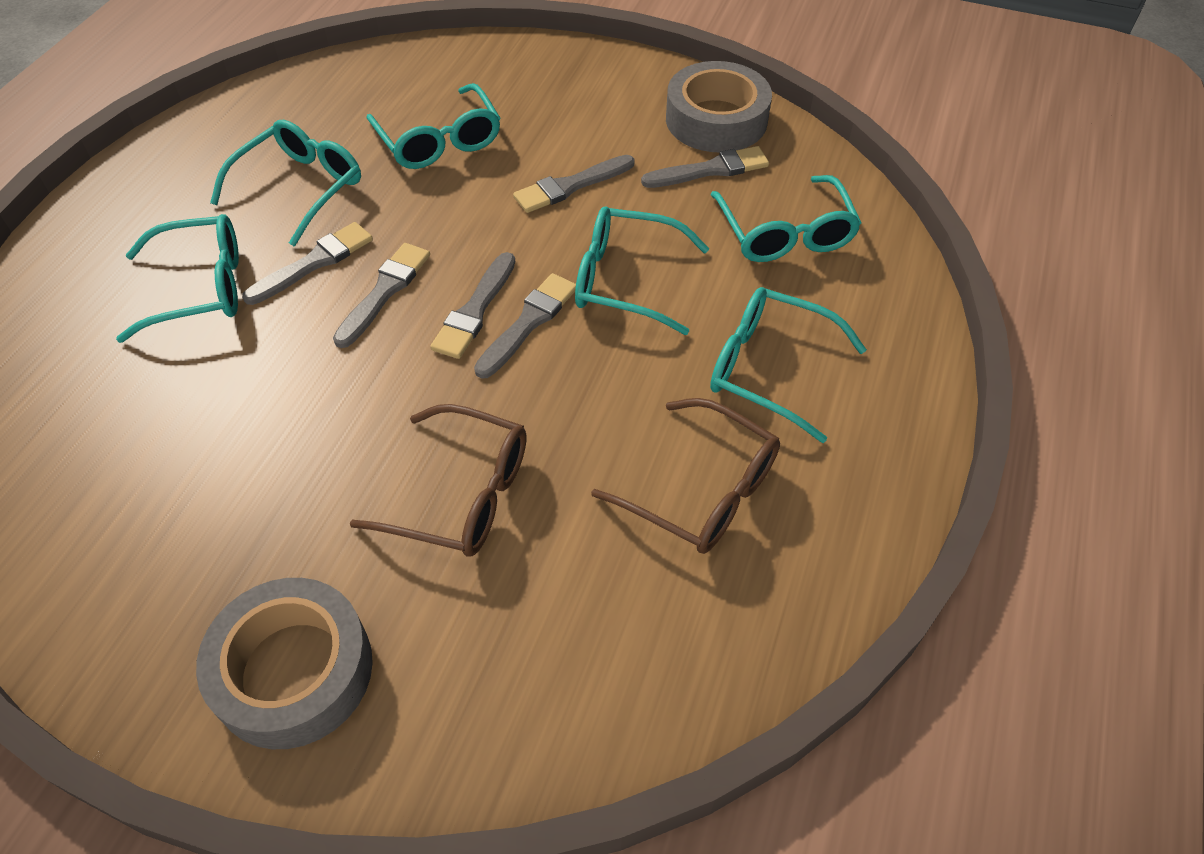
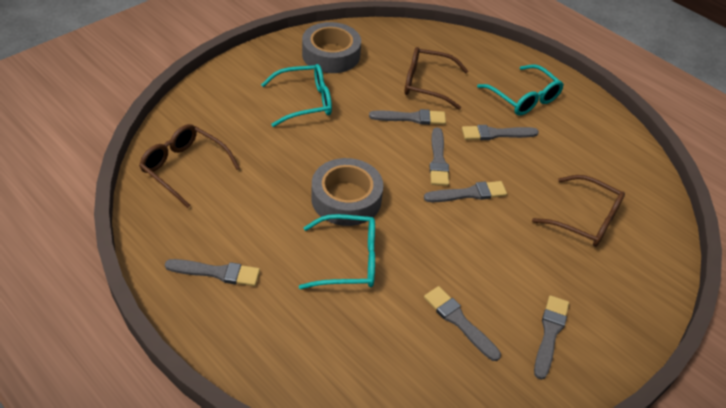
brown glasses: 2 -> 3
grey brush: 6 -> 7
turquoise glasses: 6 -> 3

